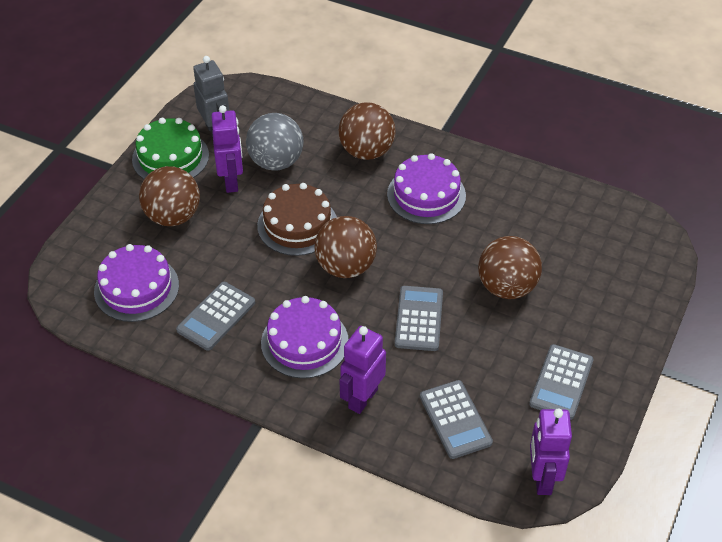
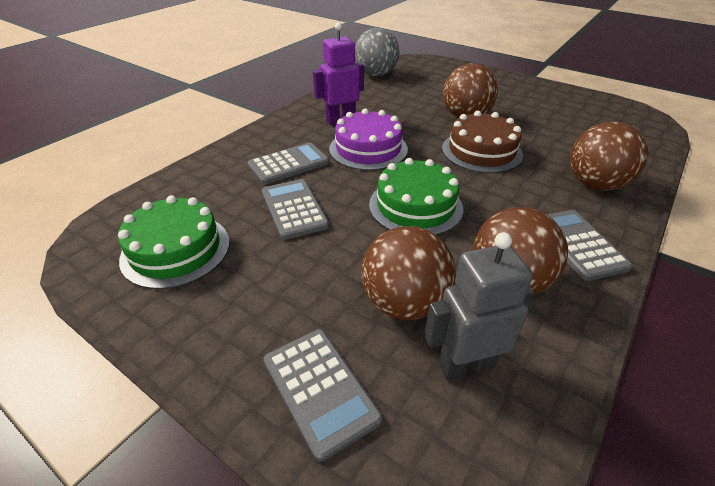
green cake: 1 -> 2
purple cake: 3 -> 1
purple robot: 3 -> 1

